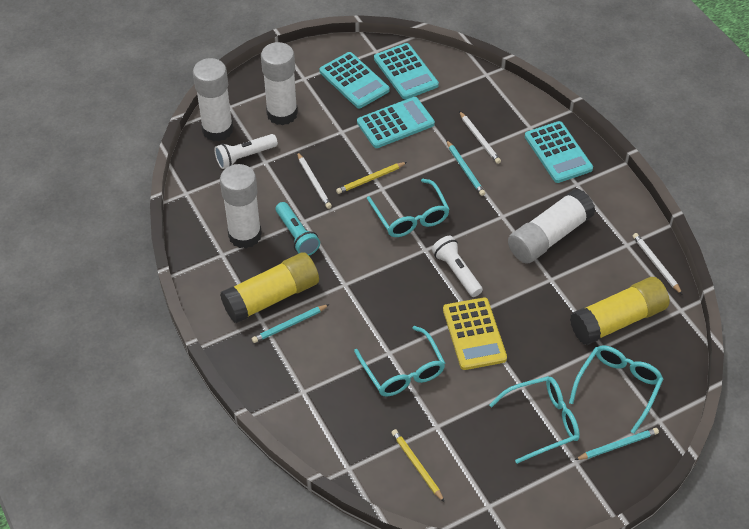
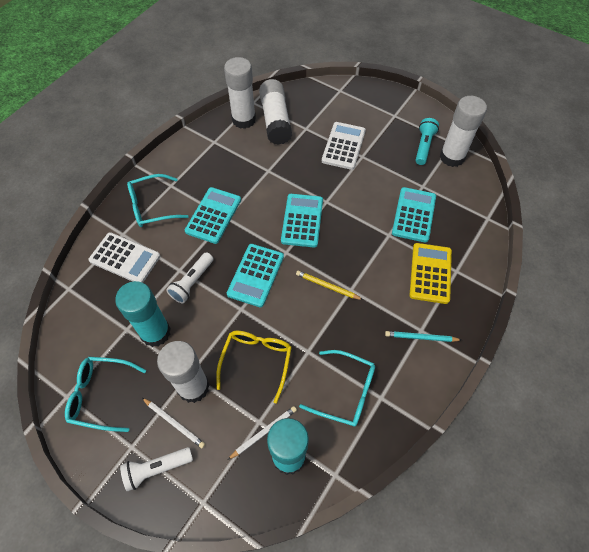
turquoise glasses: 4 -> 3
turquoise glue stick: 0 -> 2
turquoise pencil: 3 -> 1
white calculator: 0 -> 2
white pencil: 3 -> 2
yellow glasses: 0 -> 1
yellow glue stick: 2 -> 0
yellow pencil: 2 -> 1

